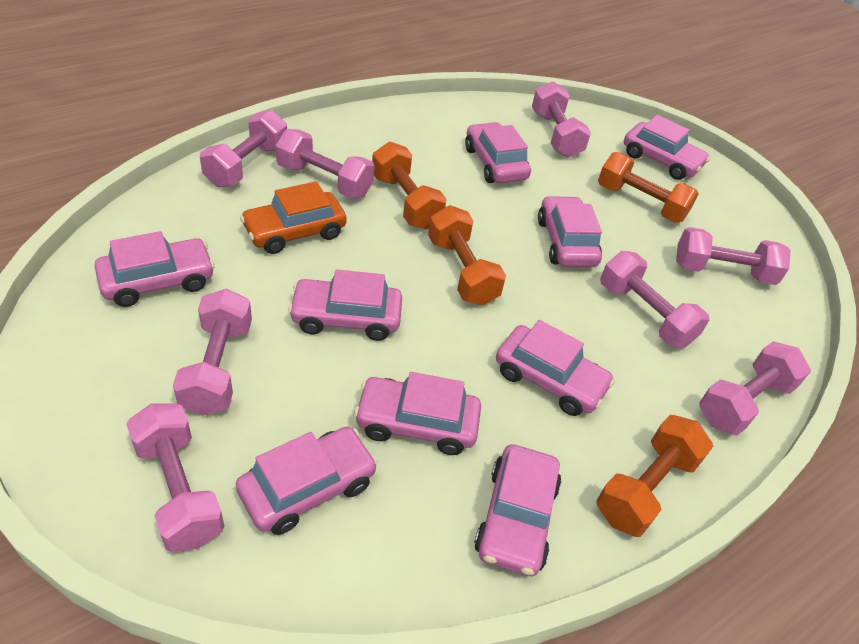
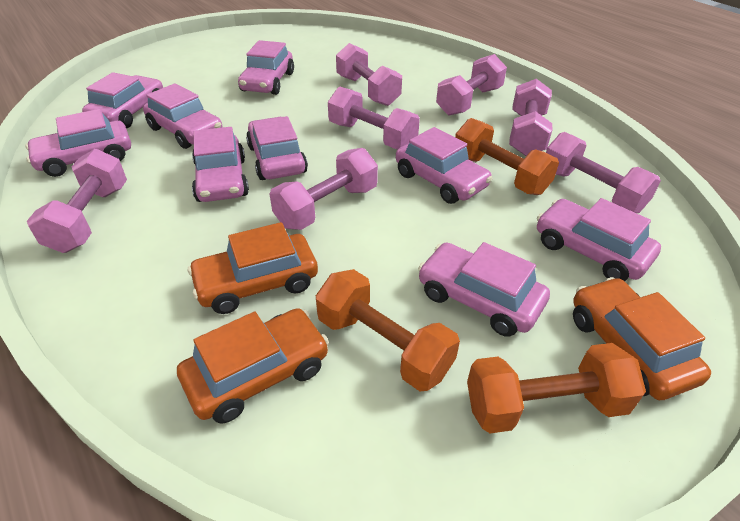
orange car: 1 -> 3
orange dumbbell: 4 -> 3
pink dumbbell: 8 -> 7

